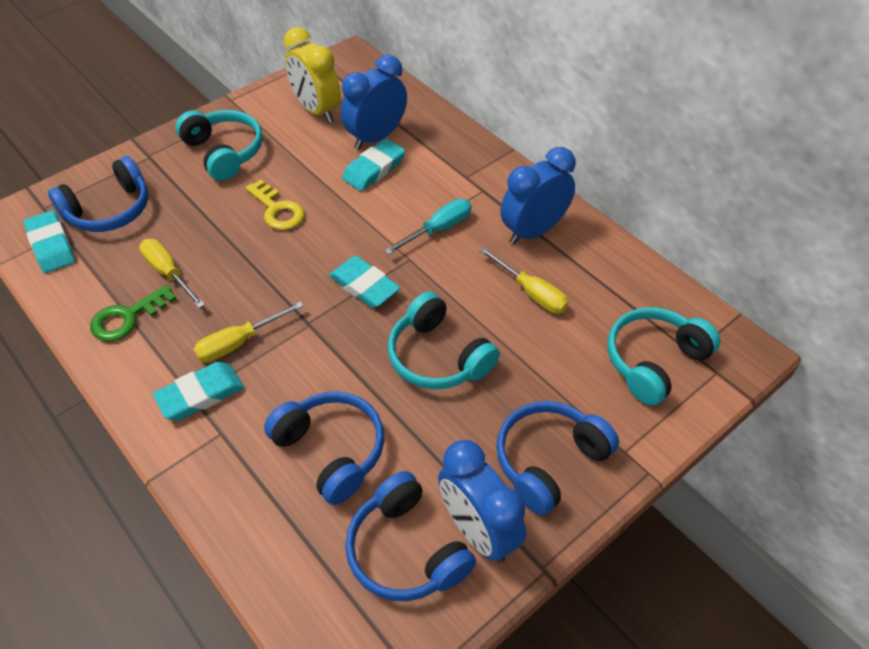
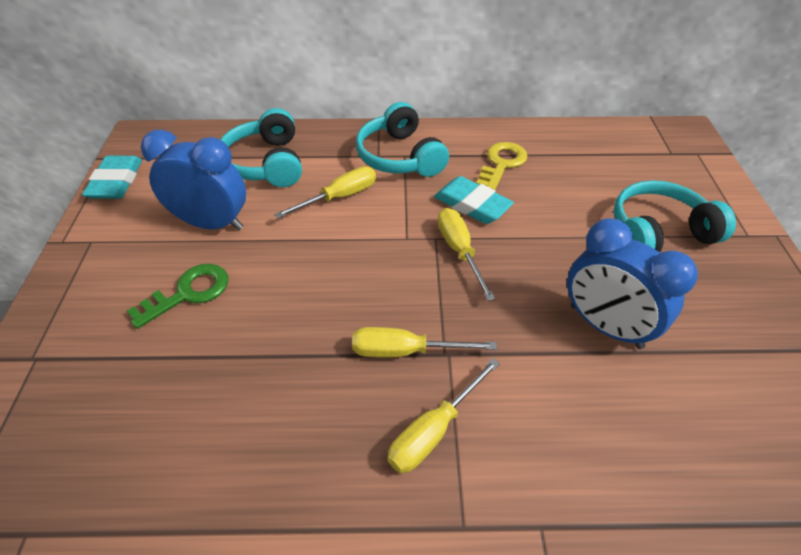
blue clock: 3 -> 2
blue headphones: 4 -> 0
turquoise eraser: 4 -> 2
turquoise screwdriver: 1 -> 0
yellow clock: 1 -> 0
yellow screwdriver: 3 -> 4

